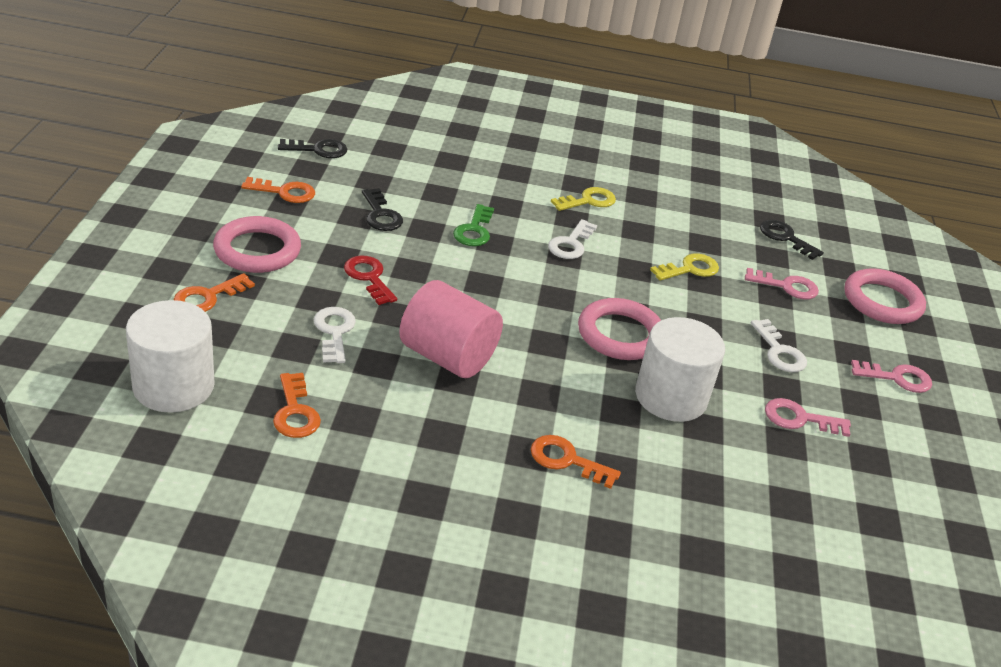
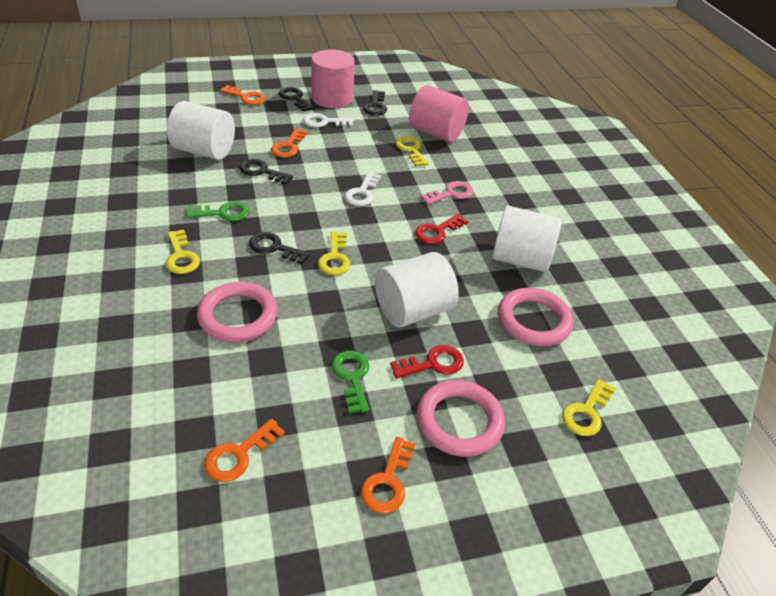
black key: 3 -> 4
green key: 1 -> 2
pink cylinder: 1 -> 2
pink key: 3 -> 1
red key: 1 -> 2
white cylinder: 2 -> 3
white key: 3 -> 2
yellow key: 2 -> 4

